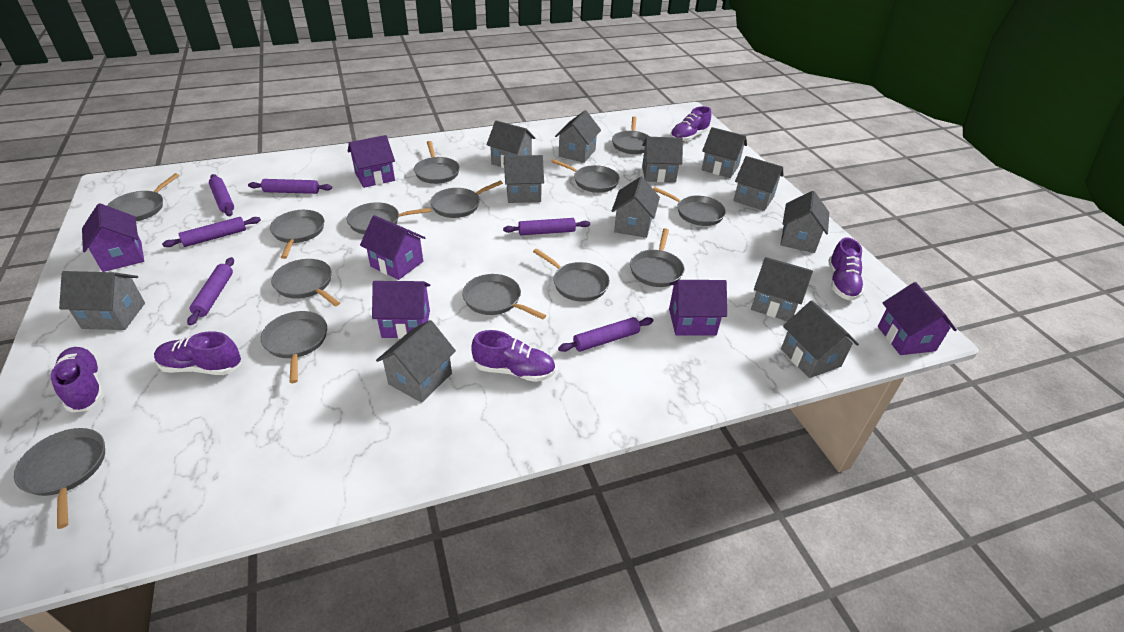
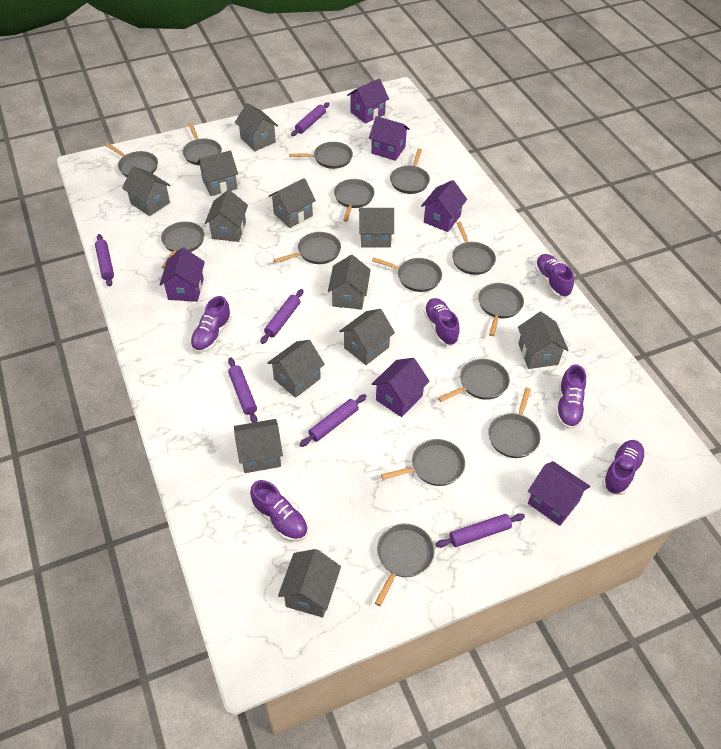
purple shoe: 5 -> 6

